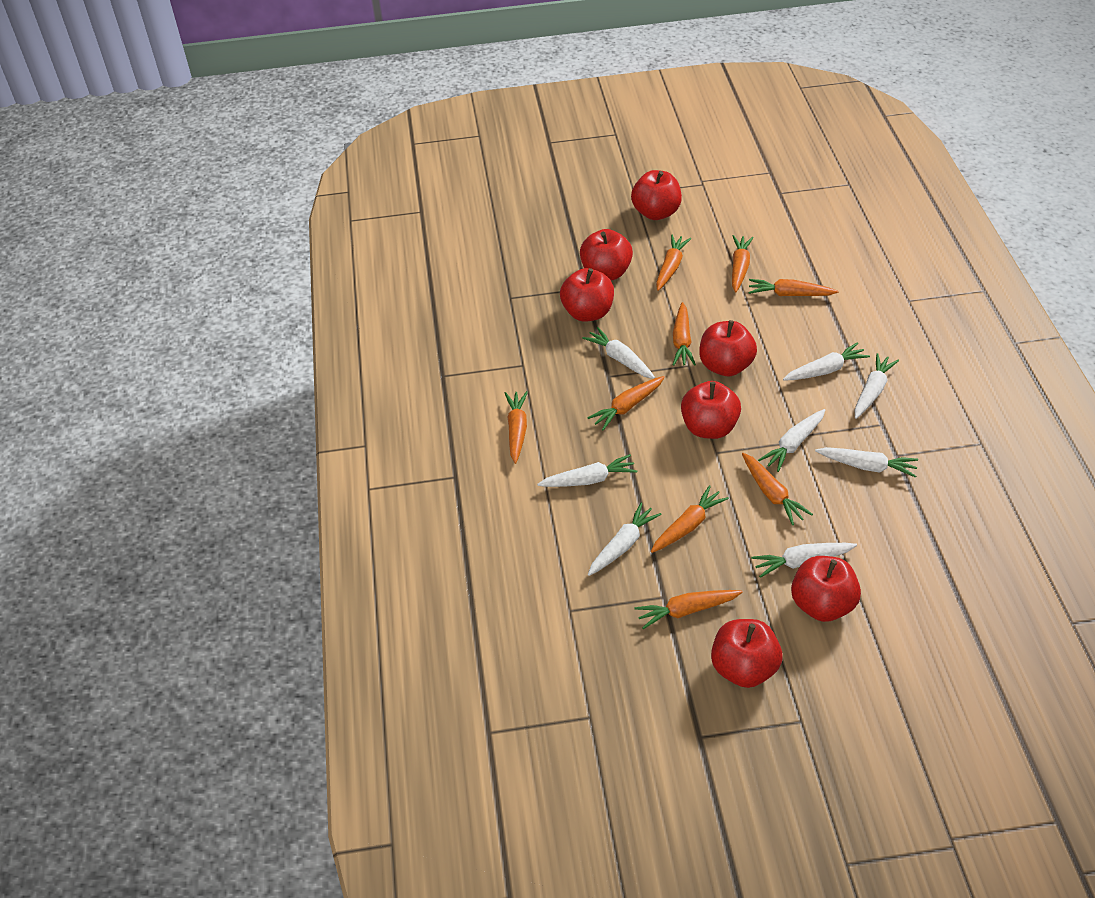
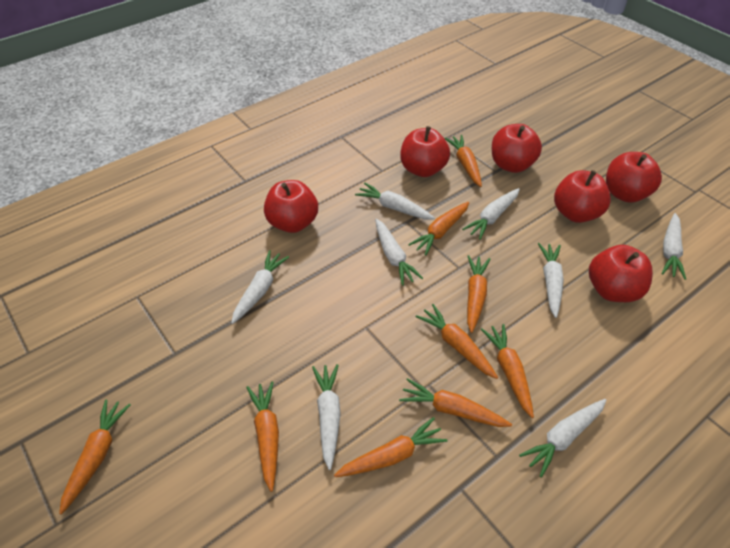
red apple: 7 -> 6

